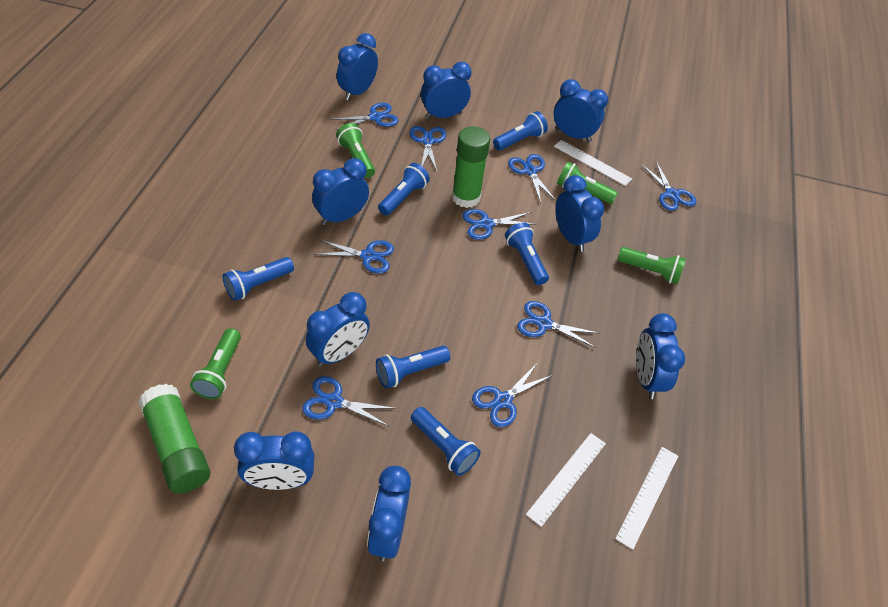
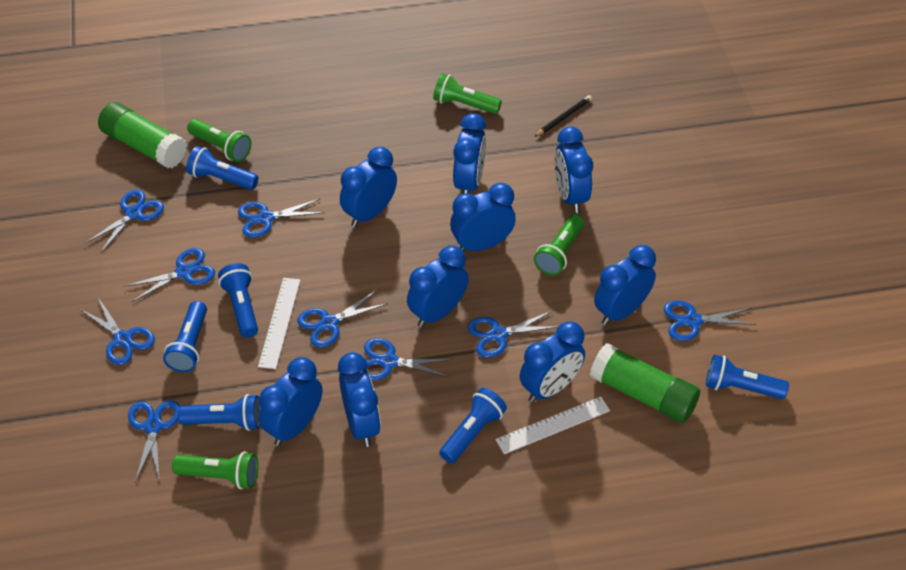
black pencil: 0 -> 1
white ruler: 3 -> 2

